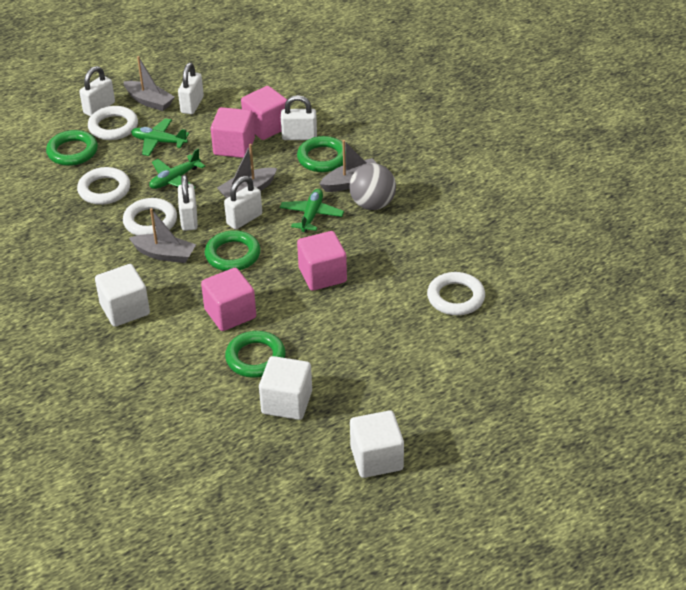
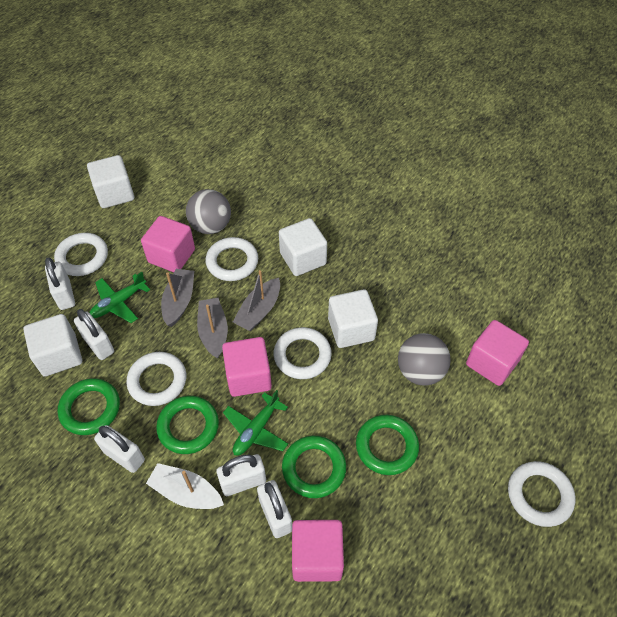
green plane: 3 -> 2
grey ball: 1 -> 2
grey boat: 4 -> 3
white boat: 0 -> 1
white cube: 3 -> 4
white ring: 4 -> 5

